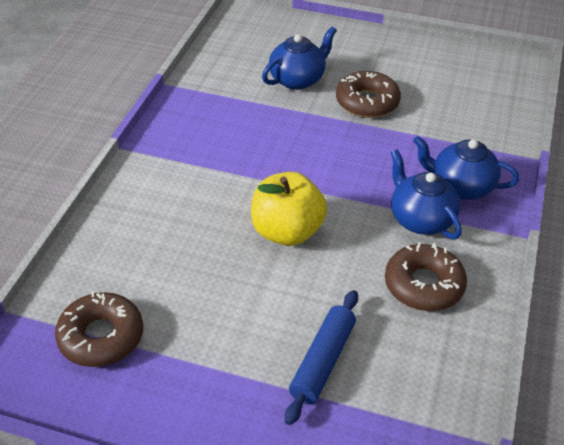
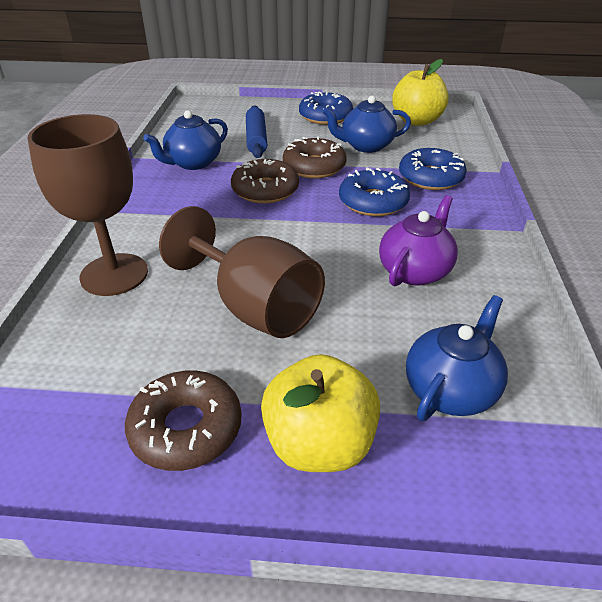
blue donut: 0 -> 3
brown goblet: 0 -> 2
purple teapot: 0 -> 1
yellow apple: 1 -> 2

